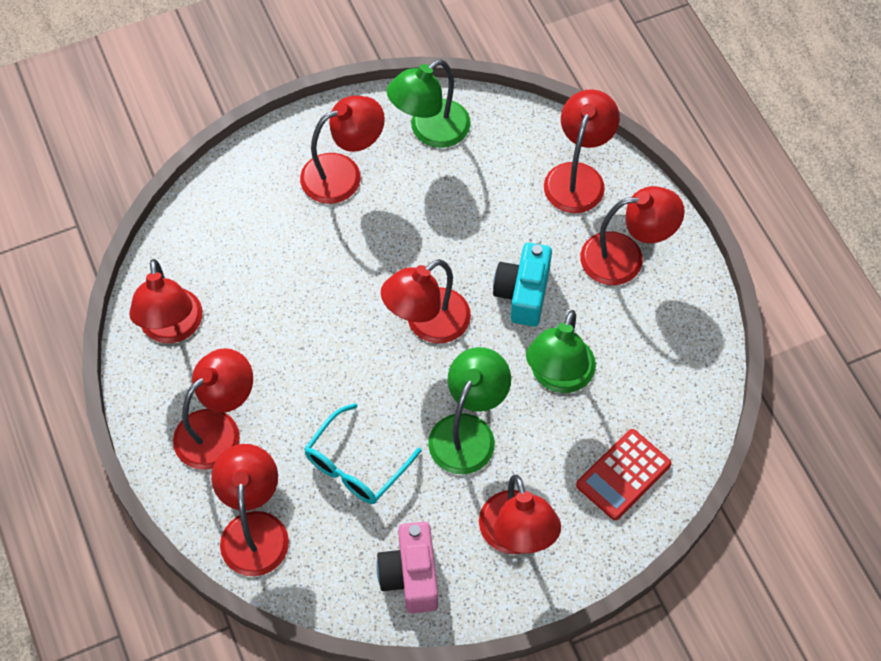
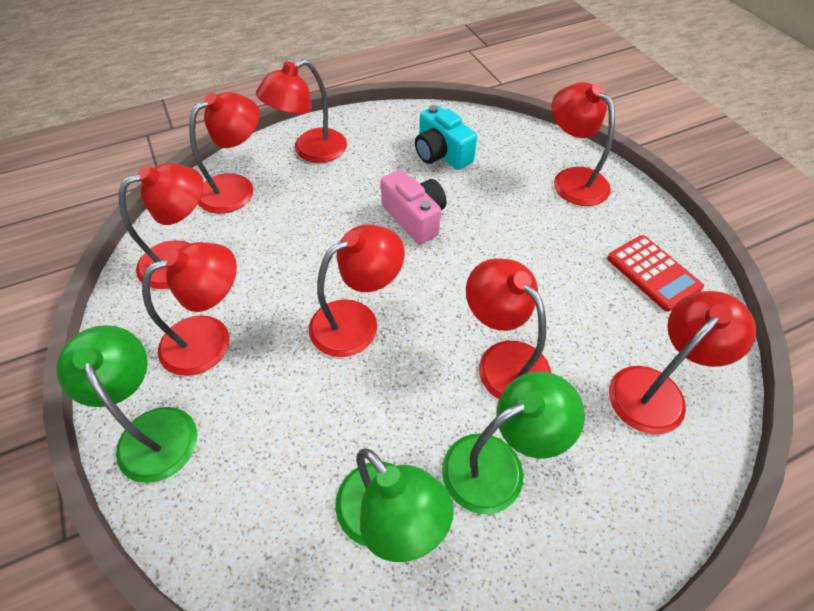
turquoise glasses: 1 -> 0

